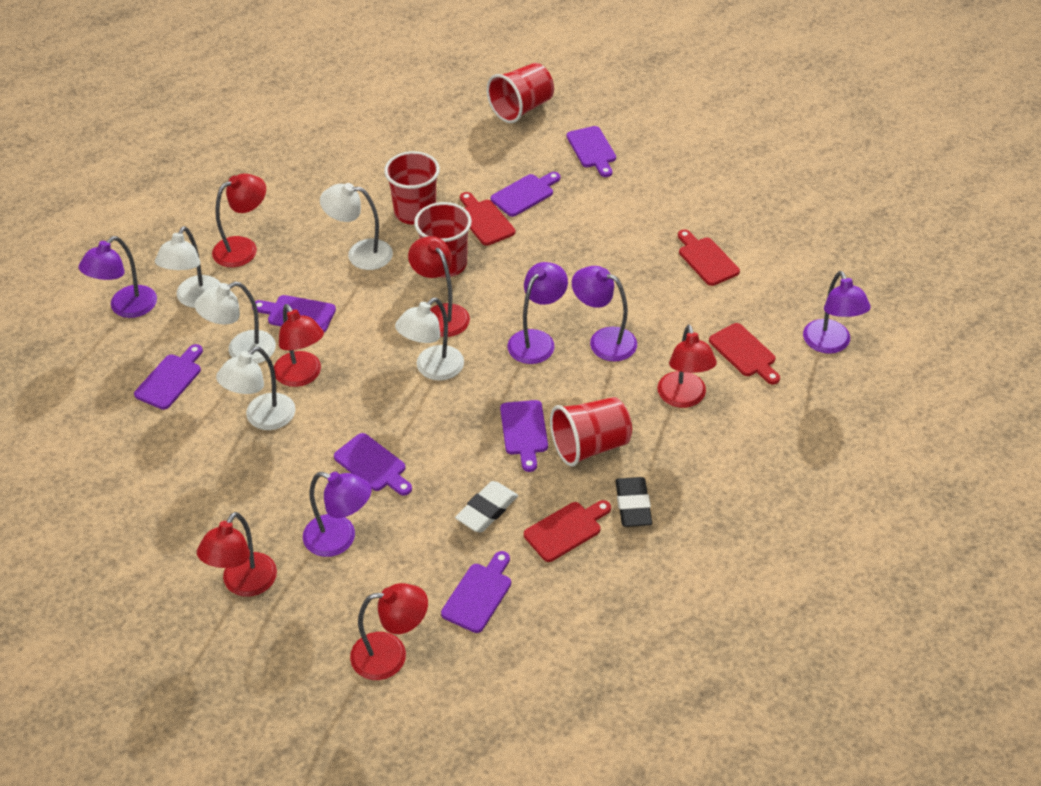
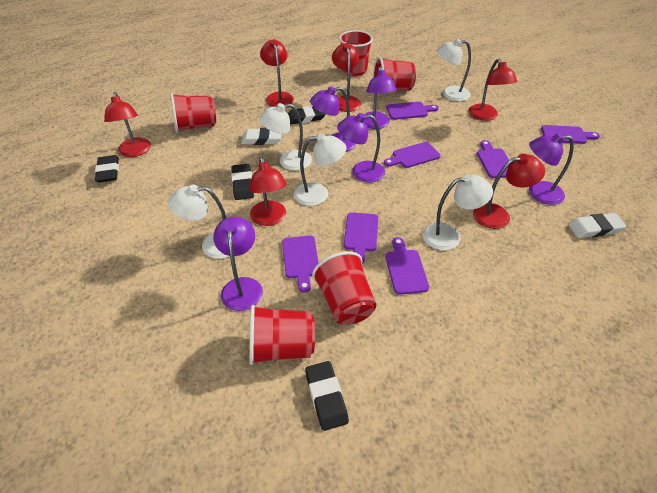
black eraser: 1 -> 4
red cup: 4 -> 5
red cutting board: 4 -> 0
white eraser: 1 -> 2

